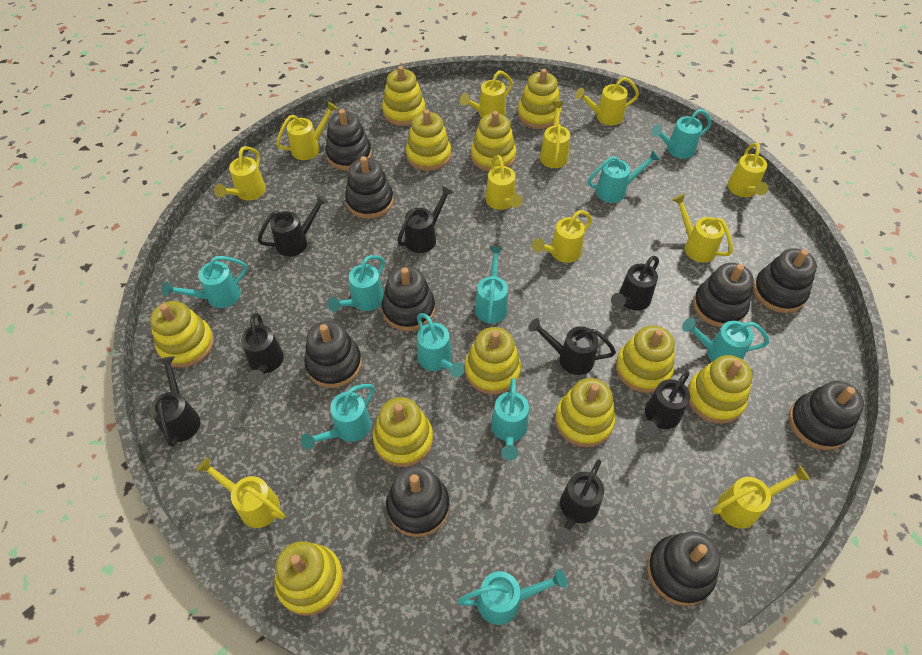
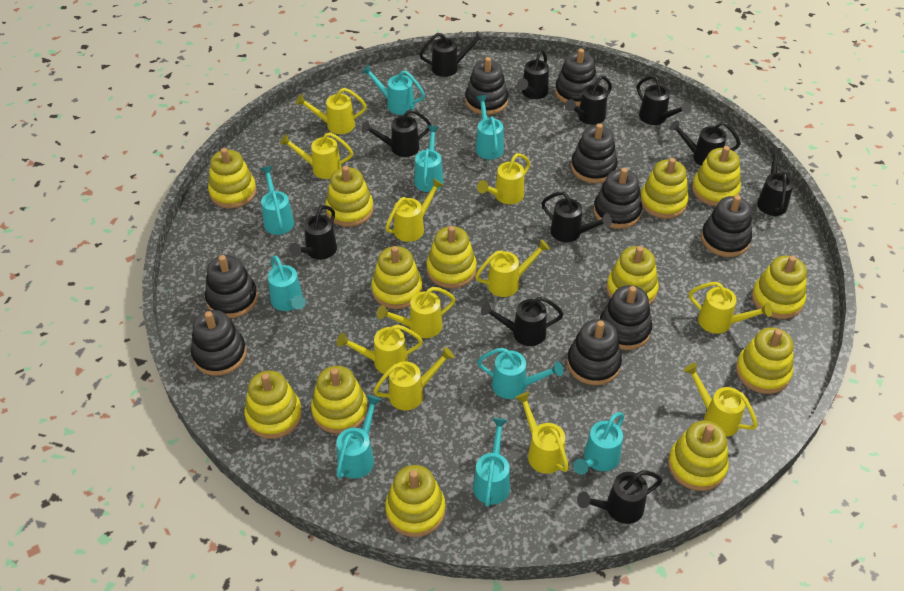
black watering can: 8 -> 11
turquoise watering can: 10 -> 9
yellow stacking toy: 11 -> 13

